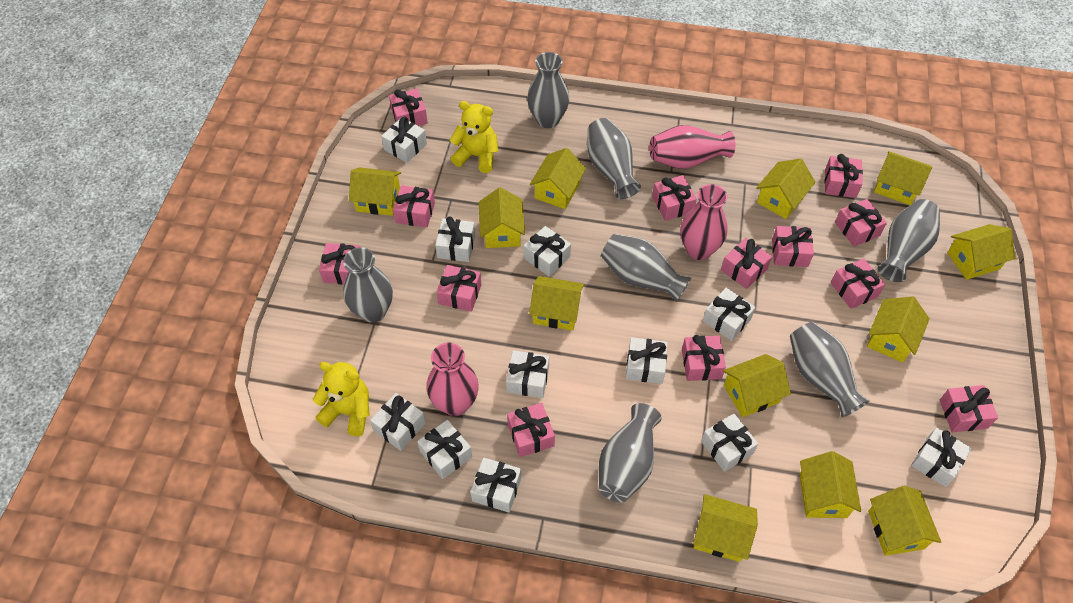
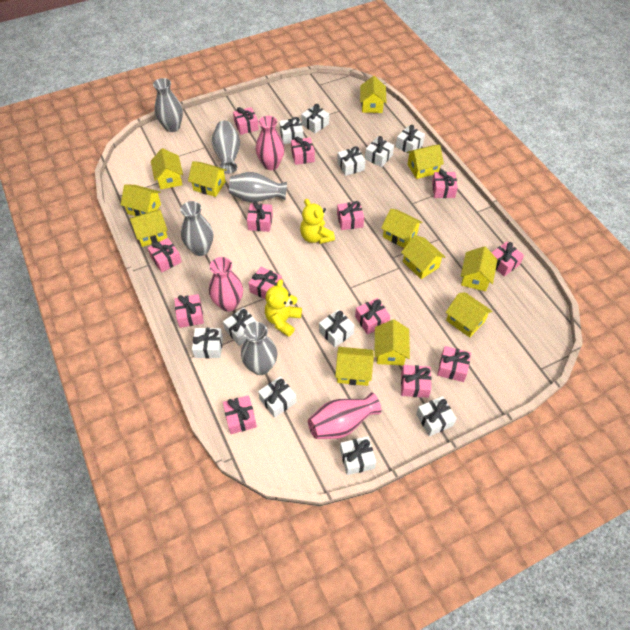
grey vase: 7 -> 5

